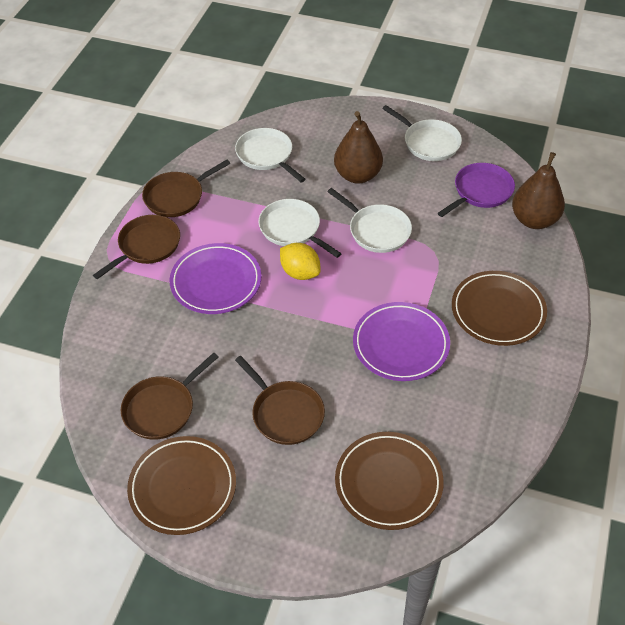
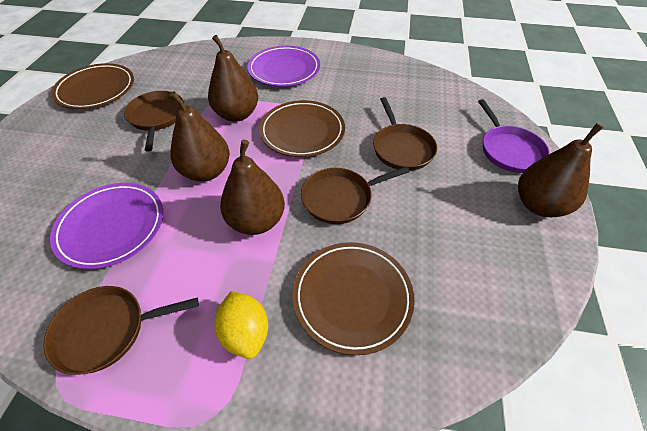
brown pear: 2 -> 4
white pan: 4 -> 0

